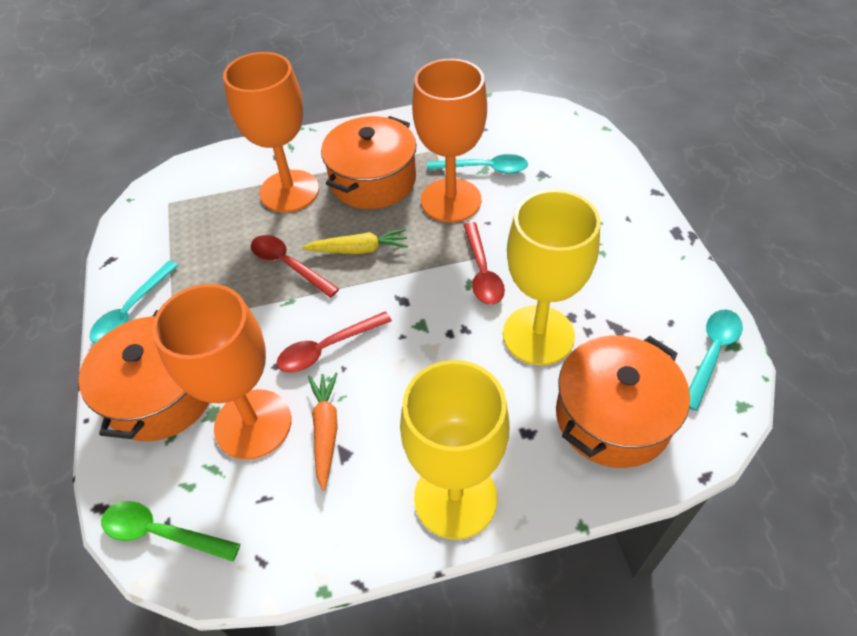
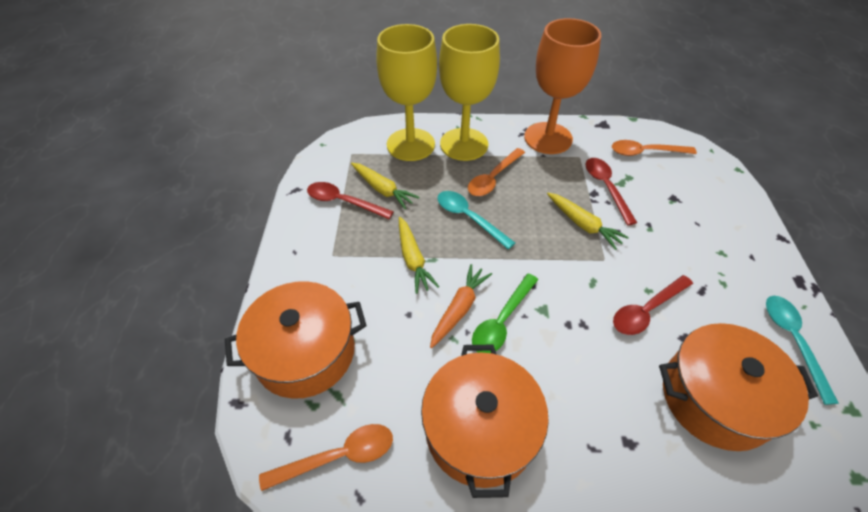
orange goblet: 3 -> 1
orange spoon: 0 -> 3
turquoise spoon: 3 -> 2
yellow carrot: 1 -> 3

